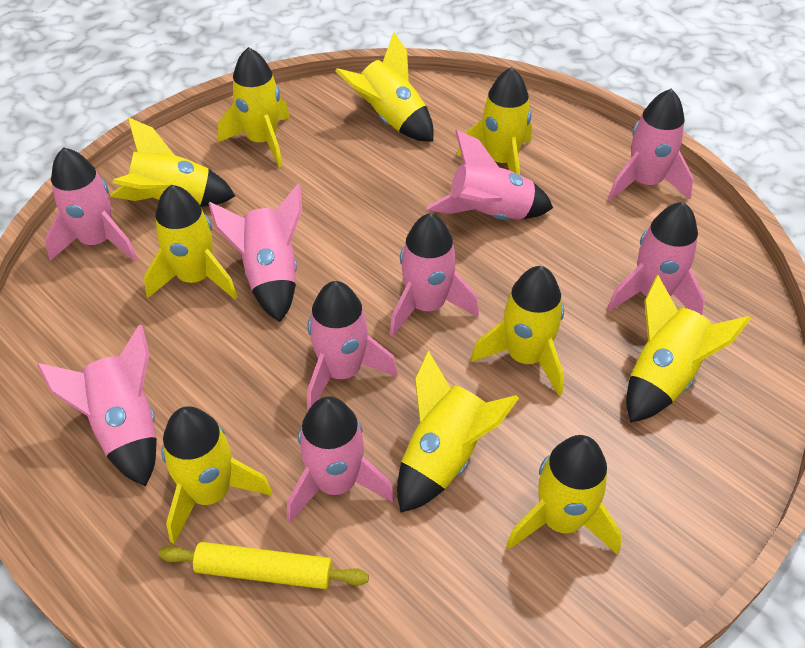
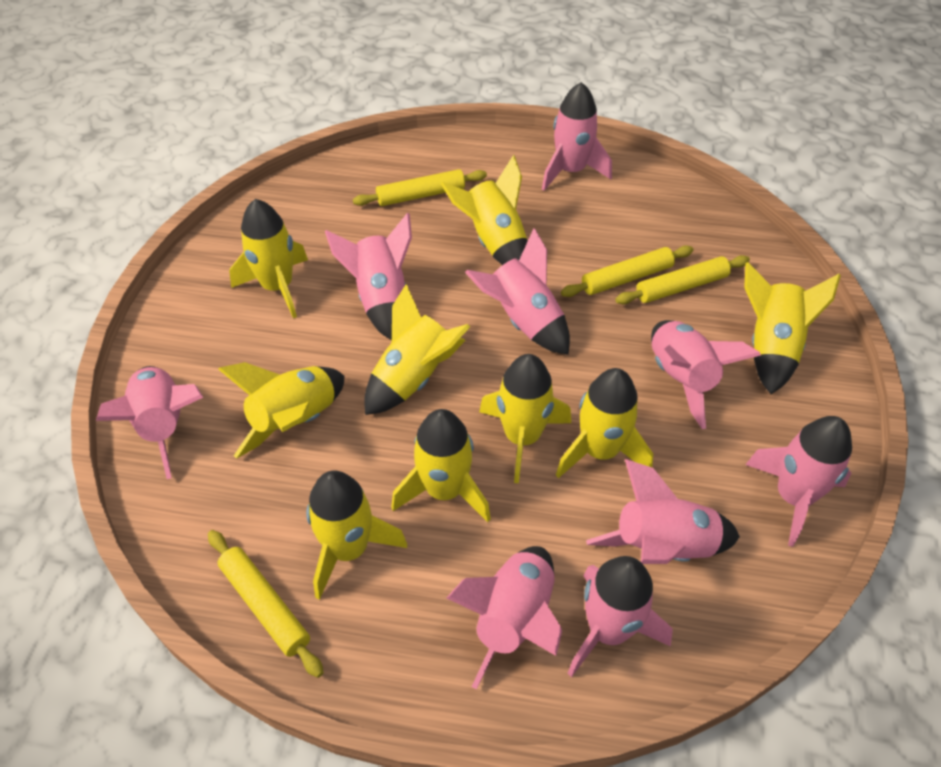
yellow rocket: 10 -> 9
yellow rolling pin: 1 -> 4

